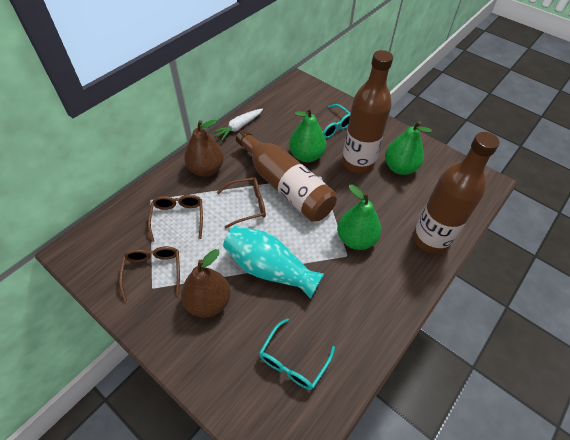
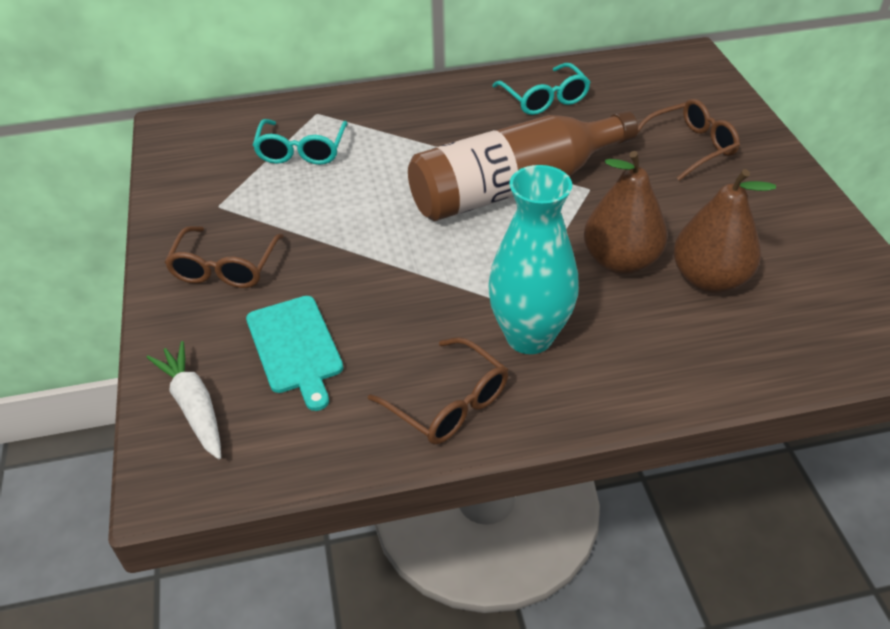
brown bottle: 3 -> 1
green pear: 3 -> 0
turquoise cutting board: 0 -> 1

